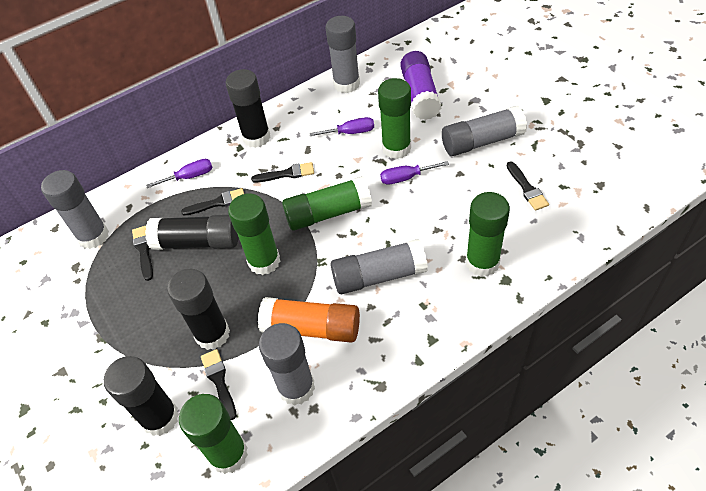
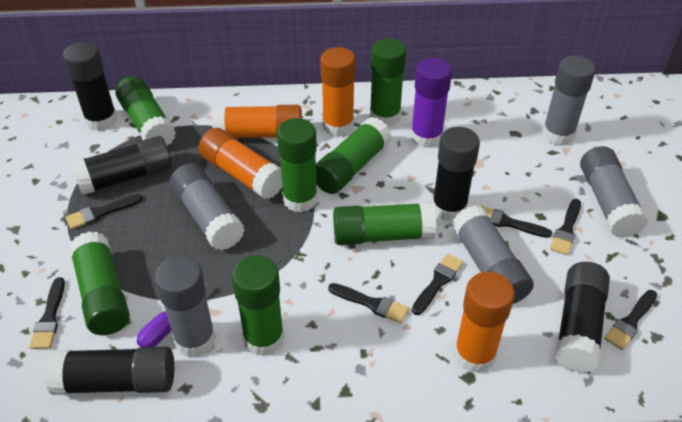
black brush: 5 -> 7
black glue stick: 4 -> 5
green glue stick: 5 -> 7
orange glue stick: 1 -> 4
purple screwdriver: 3 -> 1

